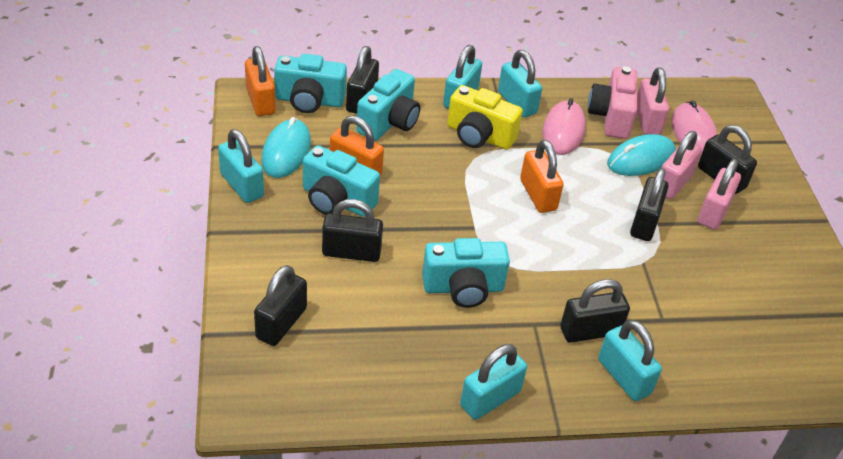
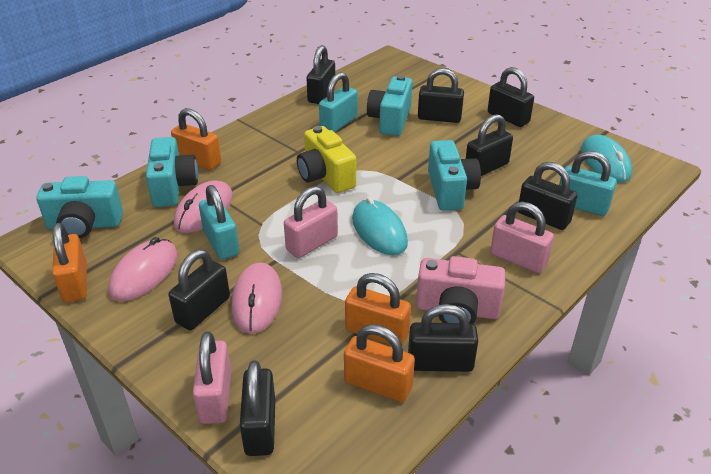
black padlock: 6 -> 8
orange padlock: 3 -> 4
pink mouse: 2 -> 3
turquoise padlock: 5 -> 3

